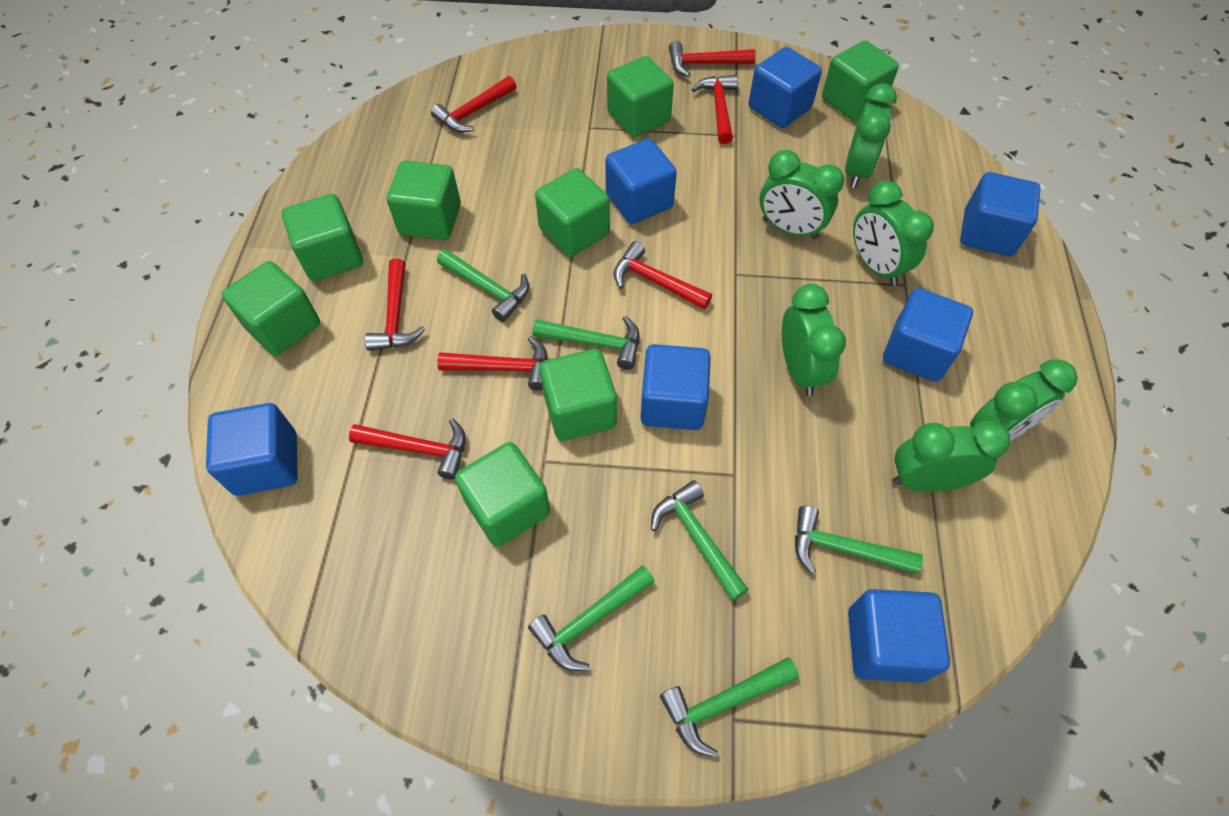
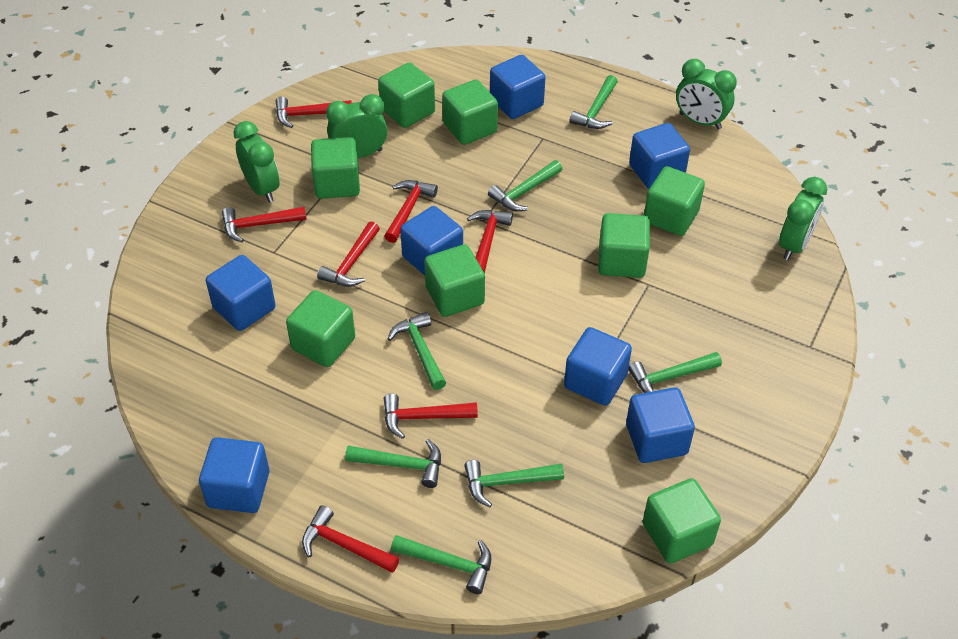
green clock: 6 -> 4
green hammer: 6 -> 7

